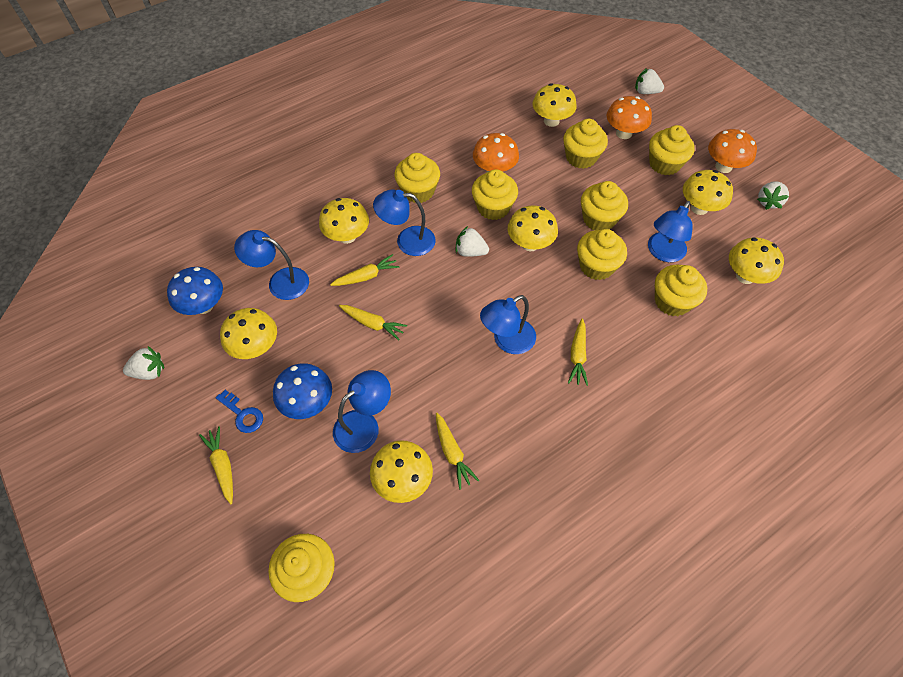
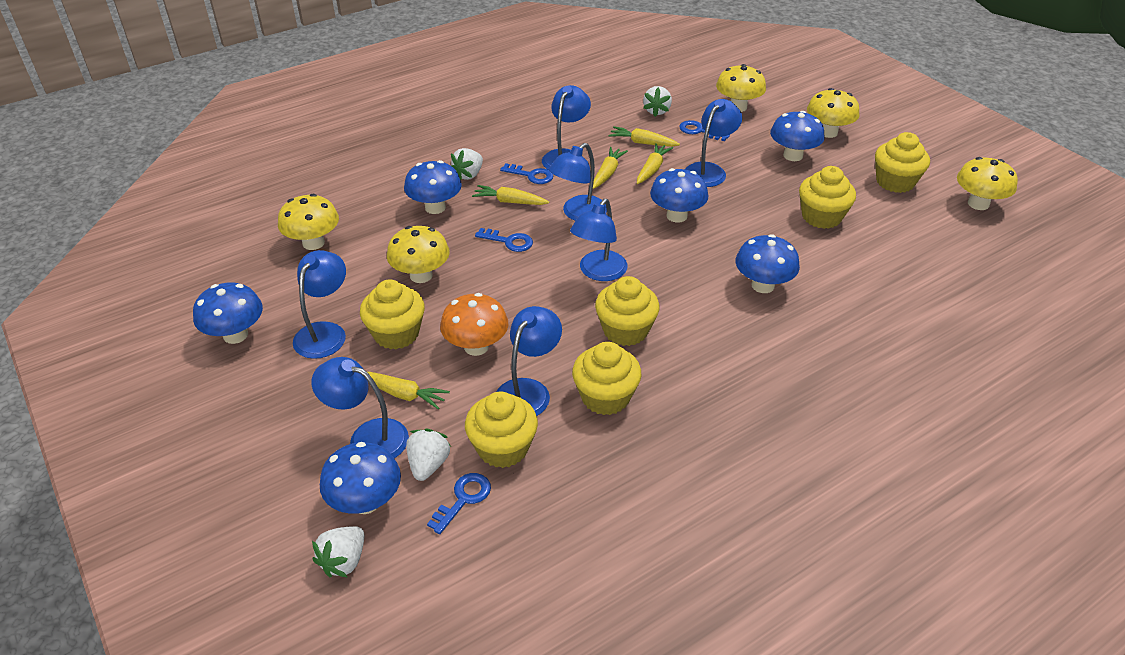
blue key: 1 -> 4
blue lamp: 5 -> 7
blue mushroom: 2 -> 6
orange mushroom: 3 -> 1
yellow cupcake: 8 -> 6
yellow mushroom: 7 -> 5

